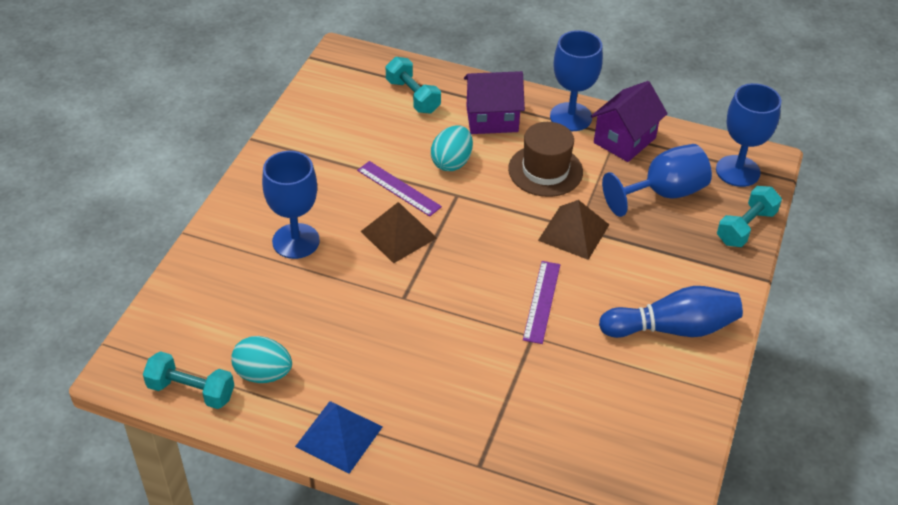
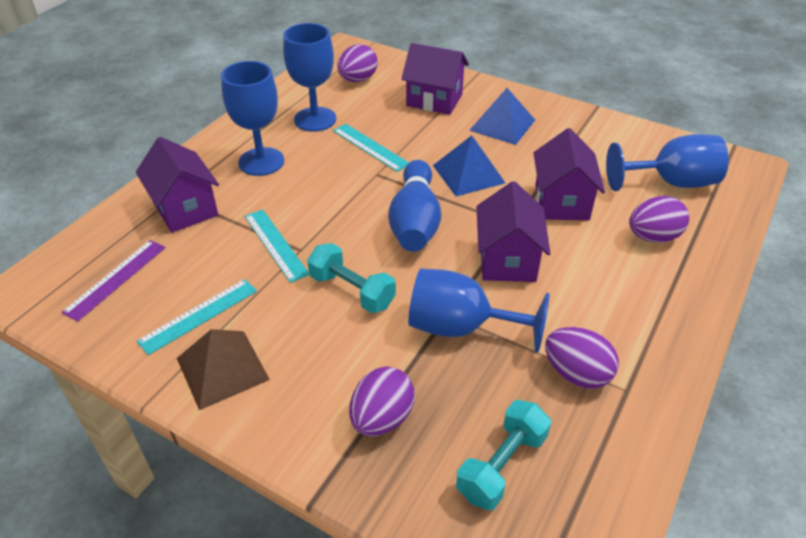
blue pyramid: 1 -> 2
brown hat: 1 -> 0
brown pyramid: 2 -> 1
purple egg: 0 -> 4
purple house: 2 -> 4
purple ruler: 2 -> 1
turquoise dumbbell: 3 -> 2
turquoise egg: 2 -> 0
turquoise ruler: 0 -> 3

